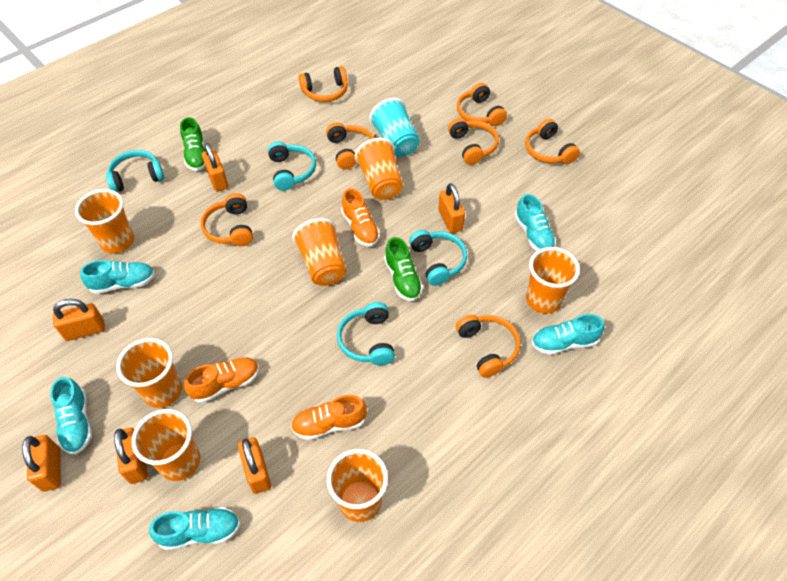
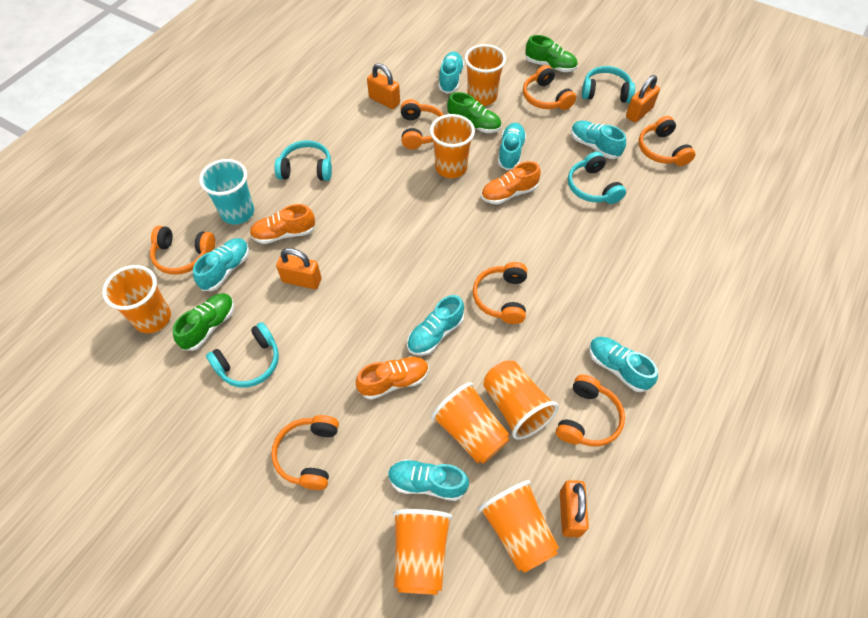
green shoe: 2 -> 3
orange padlock: 6 -> 4
turquoise shoe: 5 -> 7

